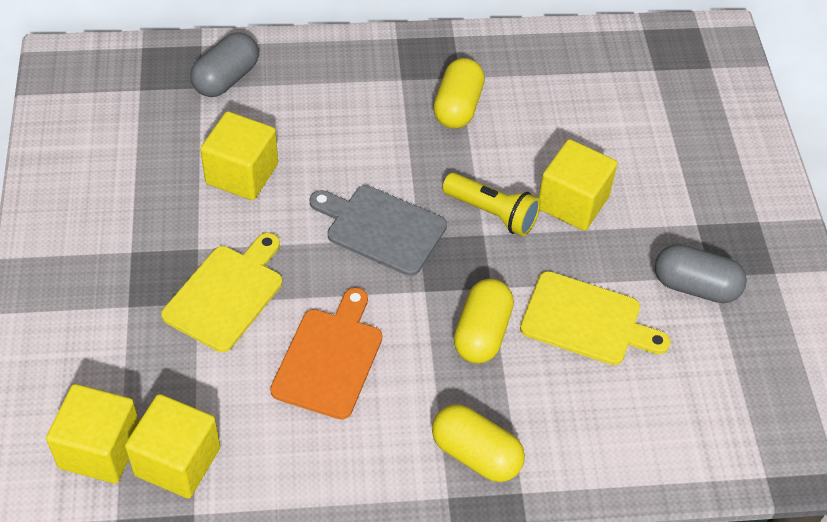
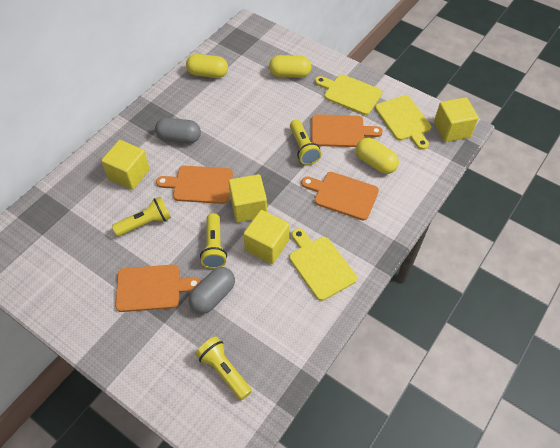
grey cutting board: 1 -> 0
orange cutting board: 1 -> 4
yellow cutting board: 2 -> 3
yellow flashlight: 1 -> 4

